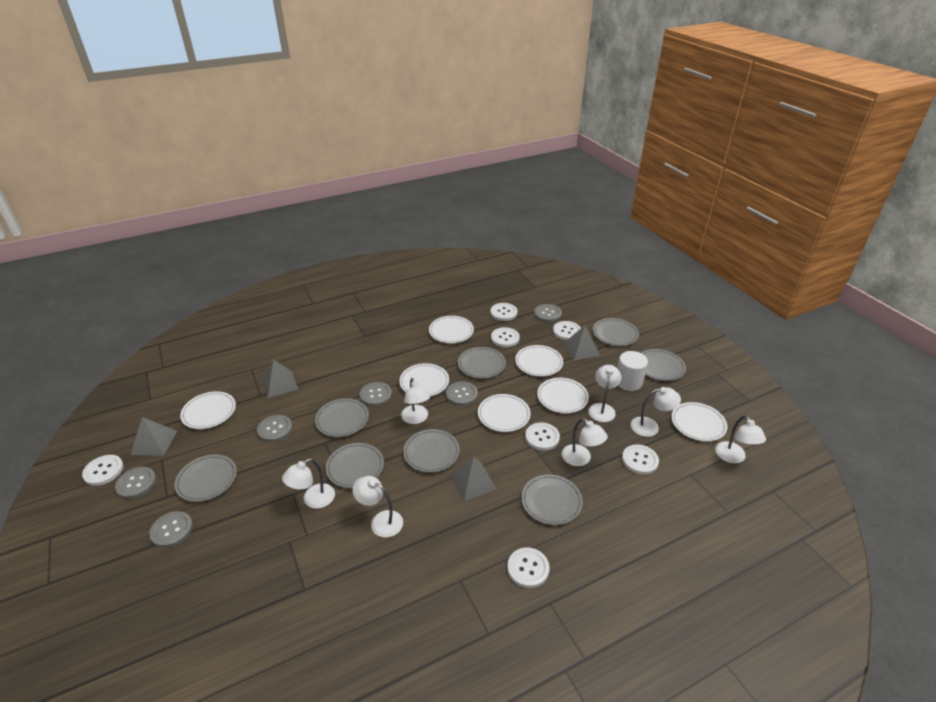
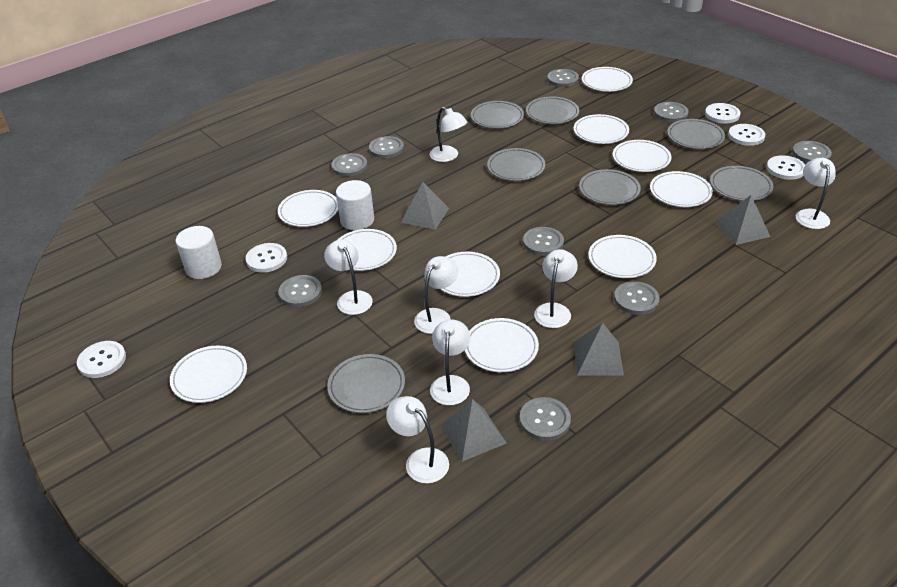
grey button: 6 -> 9
grey plate: 8 -> 7
white button: 7 -> 5
white cylinder: 1 -> 2
white plate: 7 -> 10

